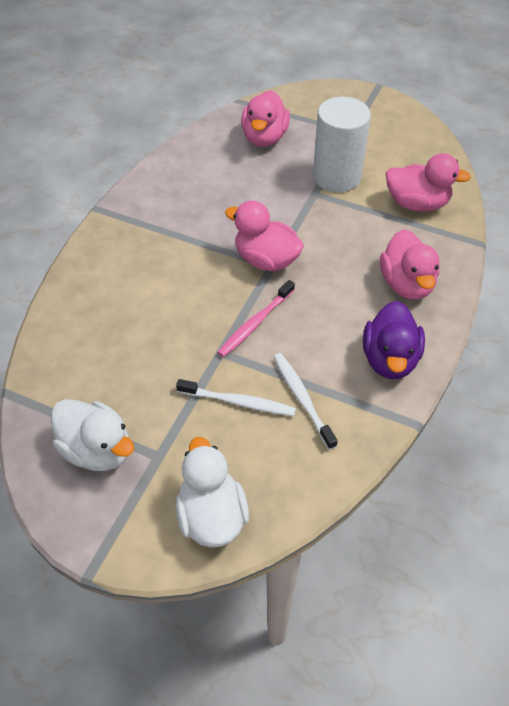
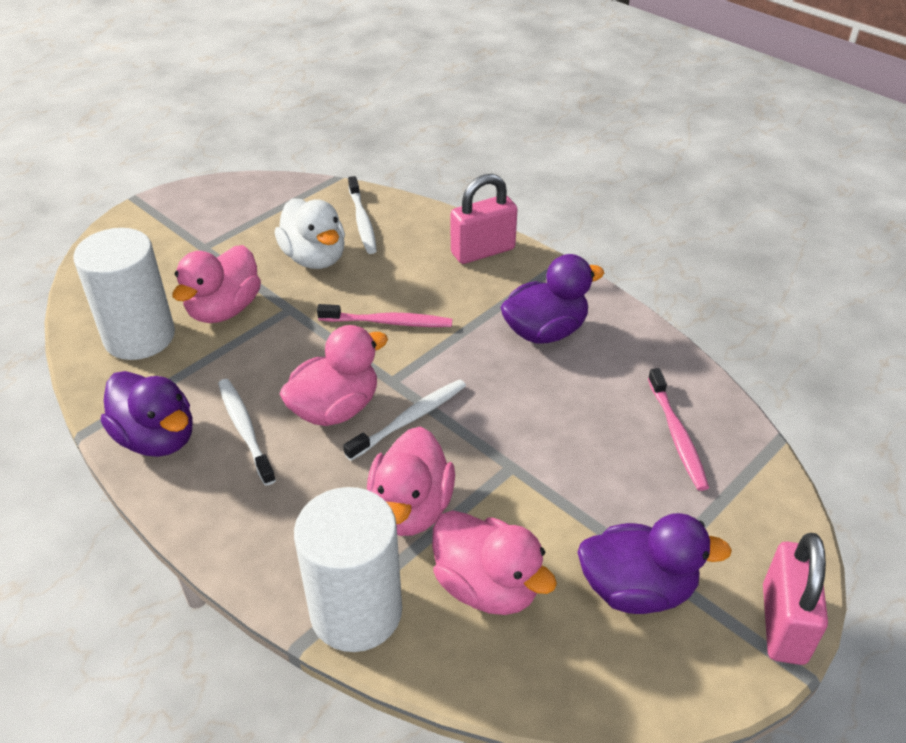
pink padlock: 0 -> 2
pink toothbrush: 1 -> 2
purple duck: 1 -> 3
white cylinder: 1 -> 2
white duck: 2 -> 1
white toothbrush: 2 -> 3

